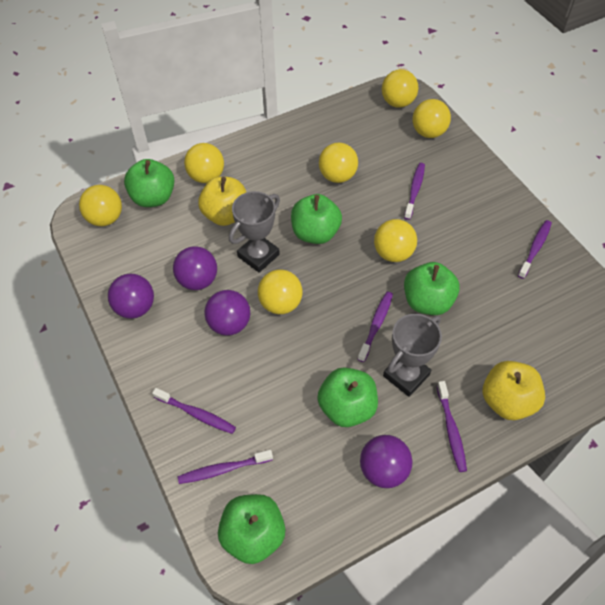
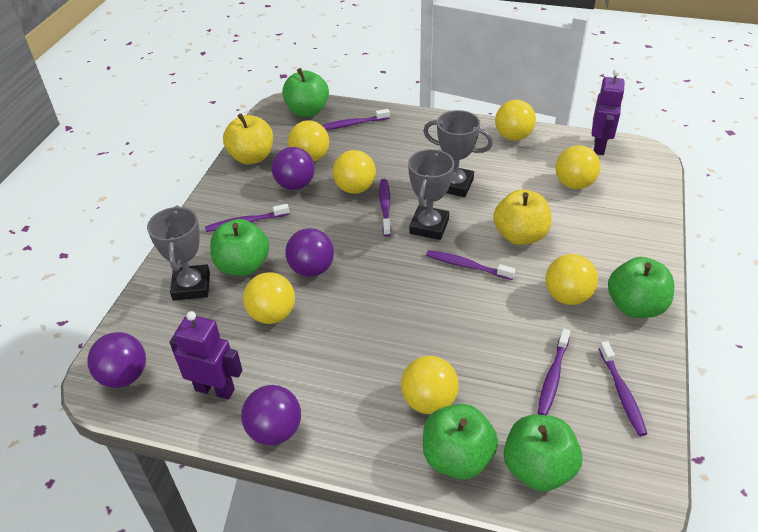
grey trophy: 2 -> 3
purple robot: 0 -> 2

